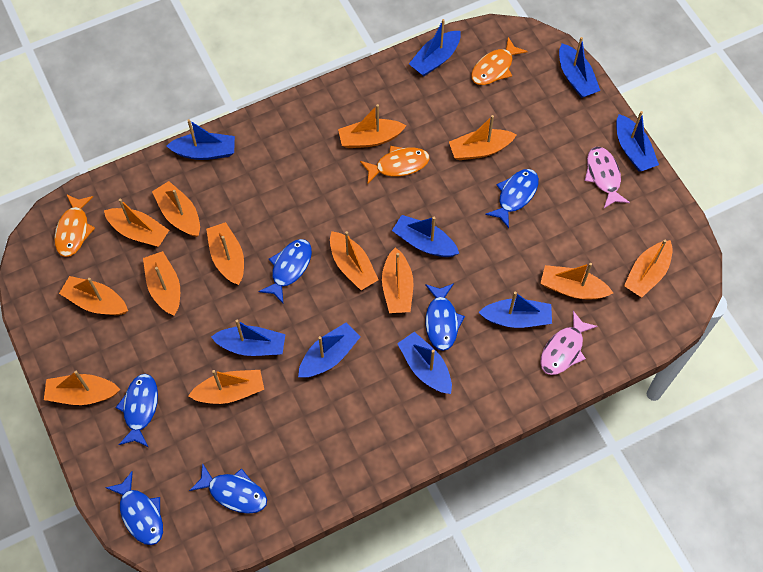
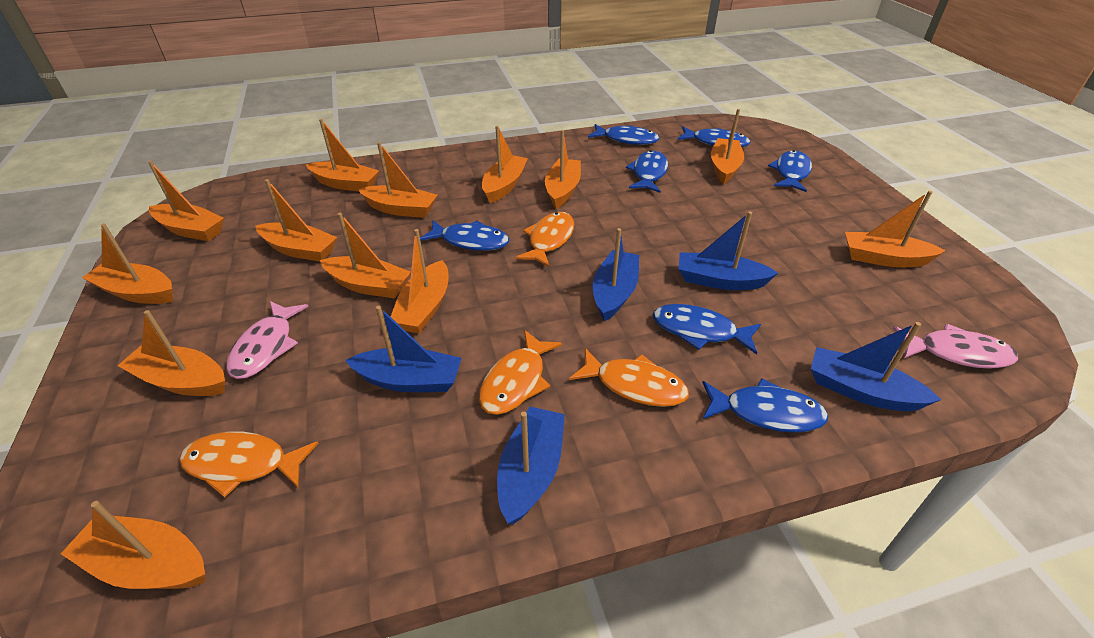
blue boat: 9 -> 5
blue fish: 6 -> 7
orange fish: 3 -> 4

